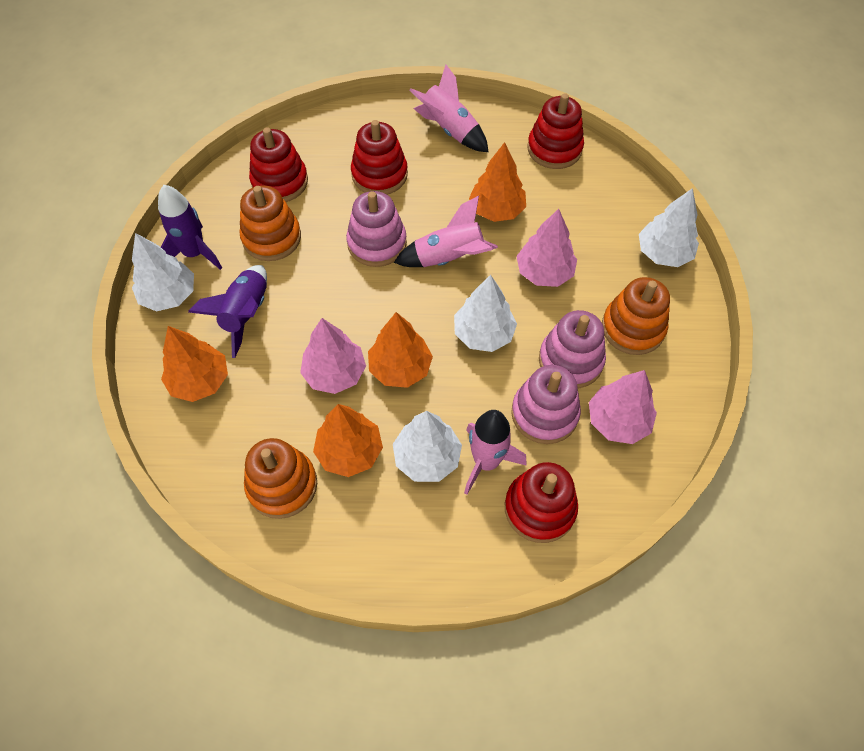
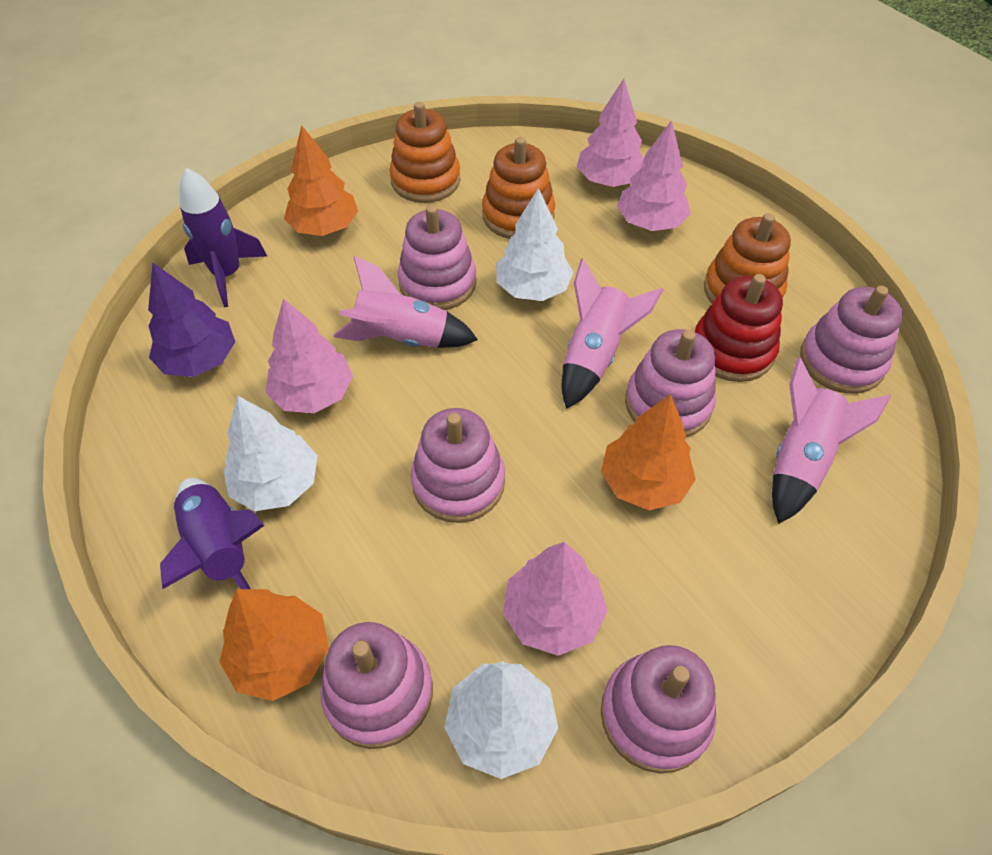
orange tree: 4 -> 3
pink stacking toy: 3 -> 6
pink tree: 3 -> 4
purple tree: 0 -> 1
red stacking toy: 4 -> 1
white tree: 4 -> 3

